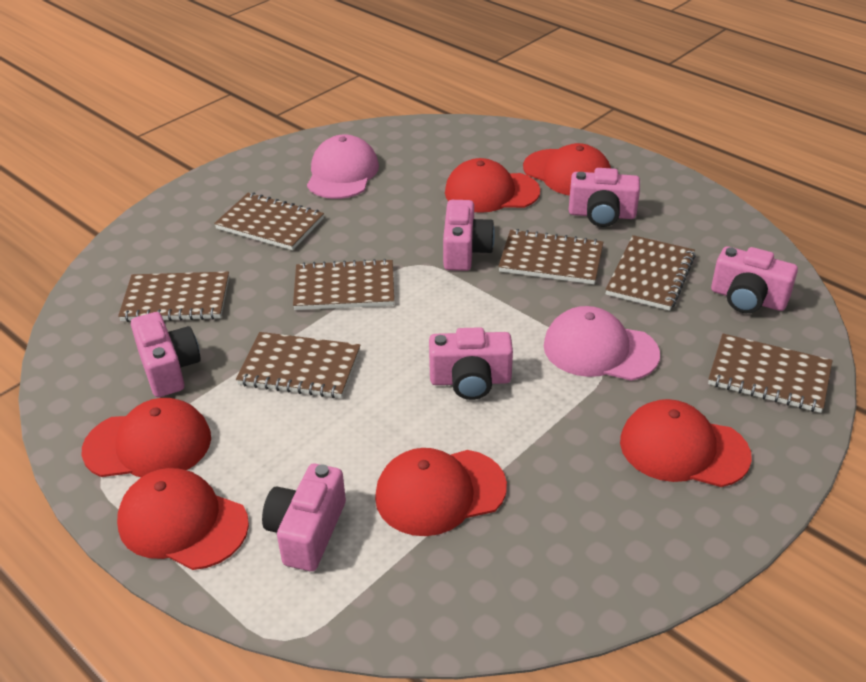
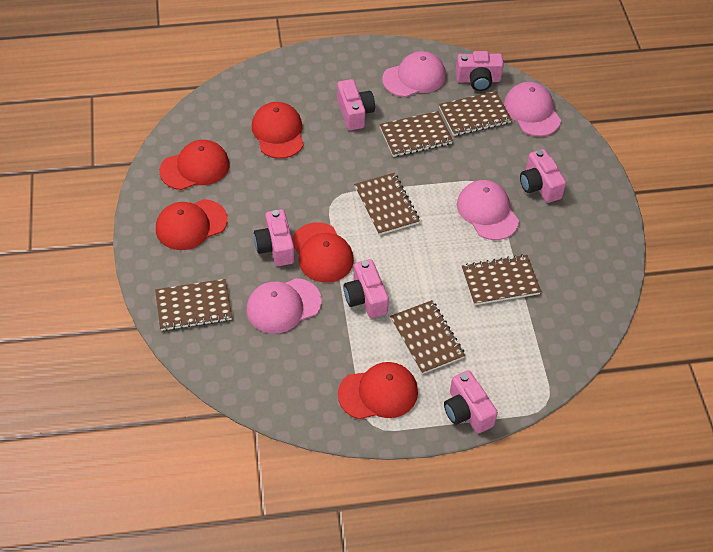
brown notebook: 7 -> 6
pink cap: 2 -> 4
red cap: 6 -> 5

